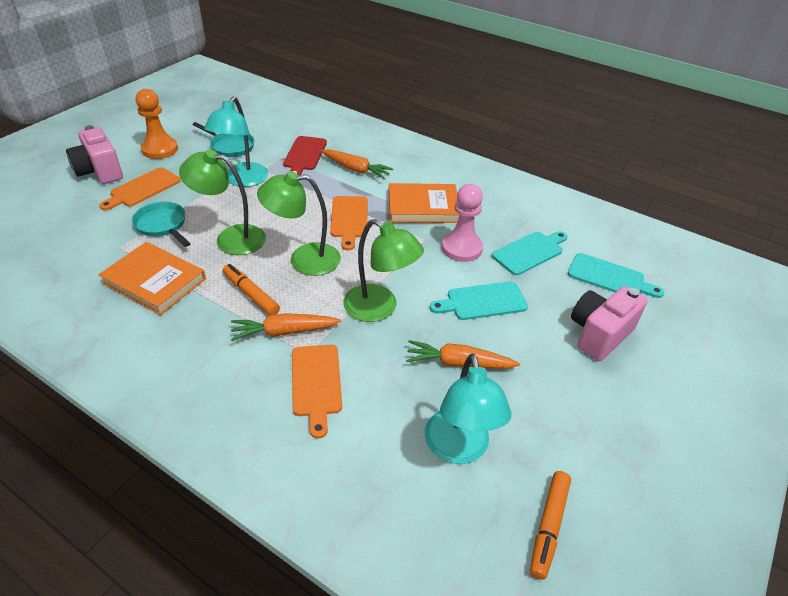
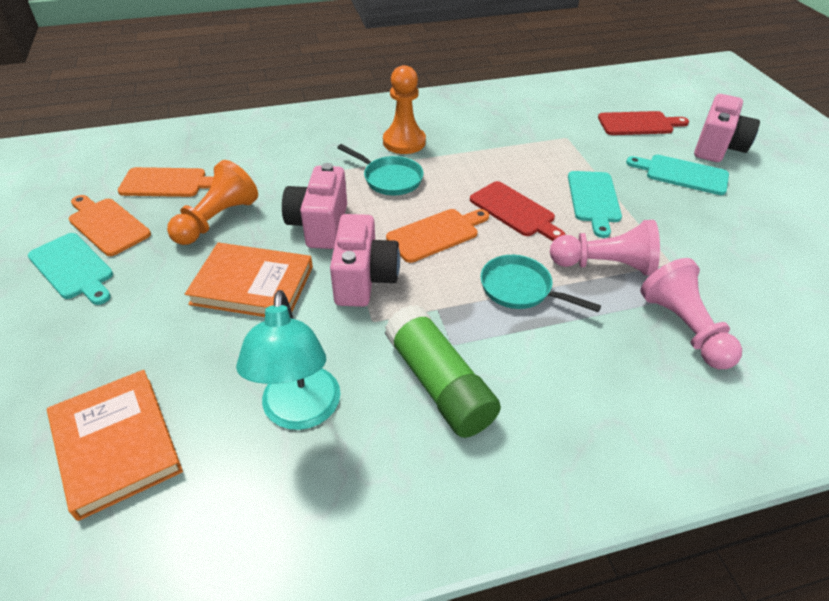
green glue stick: 0 -> 1
green lamp: 3 -> 0
orange carrot: 3 -> 0
orange marker: 2 -> 0
orange pawn: 1 -> 2
pink camera: 2 -> 3
pink pawn: 1 -> 2
red cutting board: 1 -> 2
turquoise lamp: 2 -> 1

